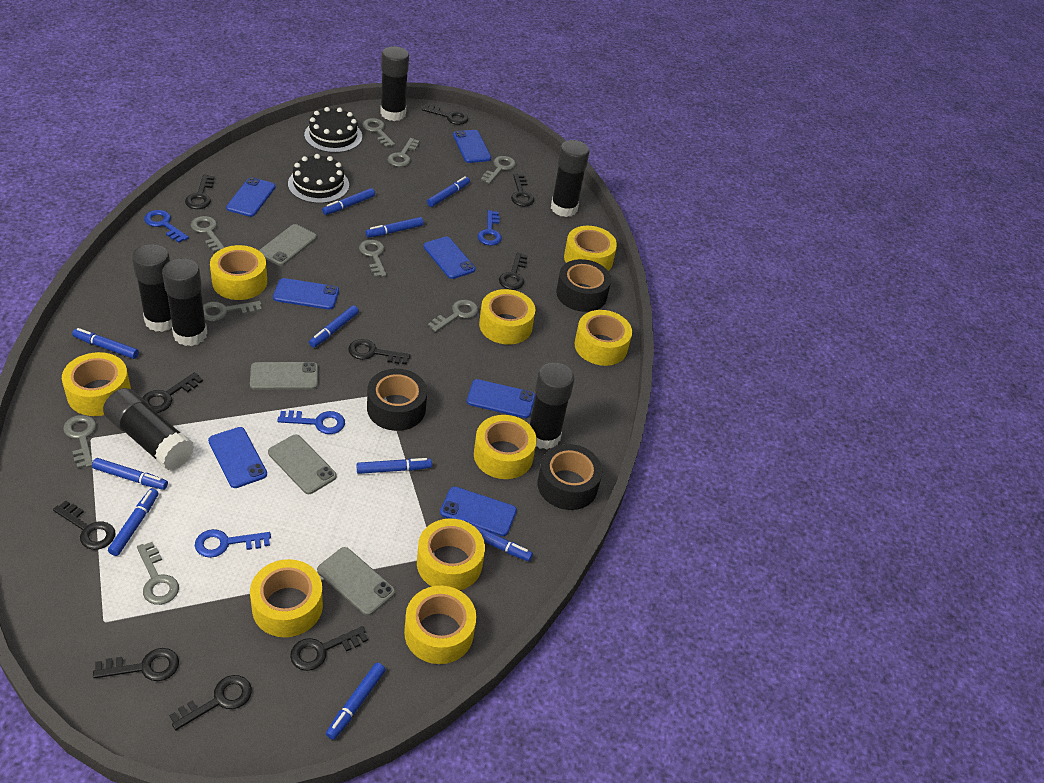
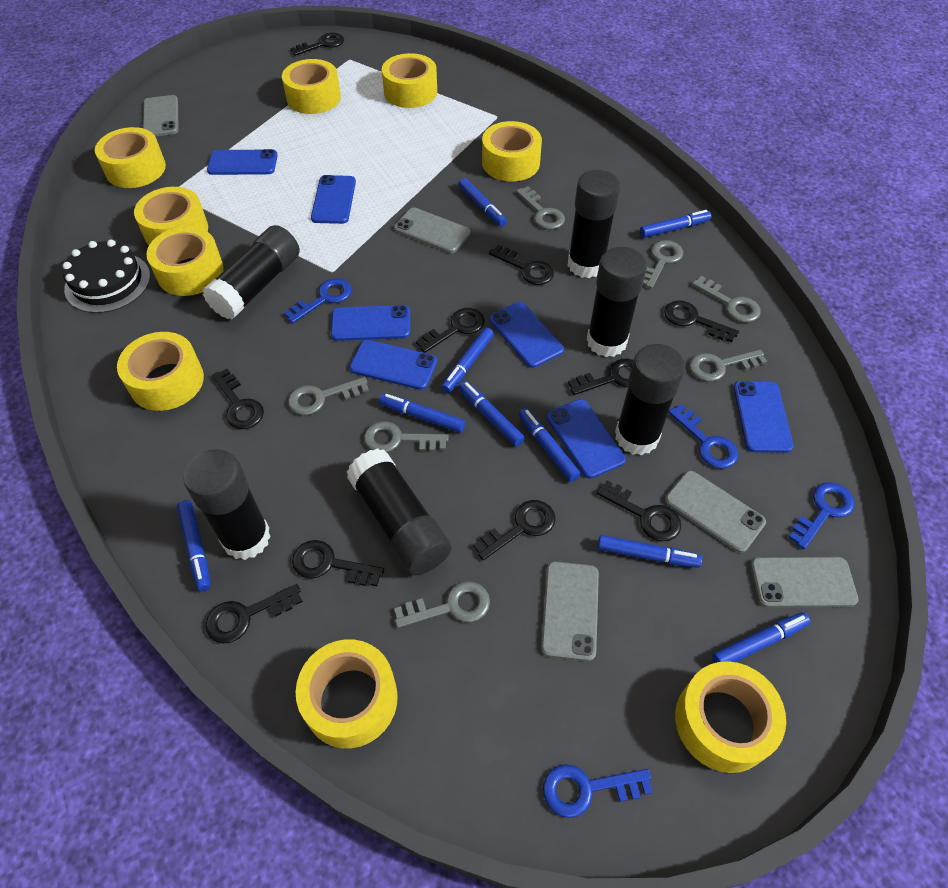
black cake: 2 -> 1
black tape: 3 -> 0
blue marker: 10 -> 9
grey key: 9 -> 7
grey phone: 4 -> 5

